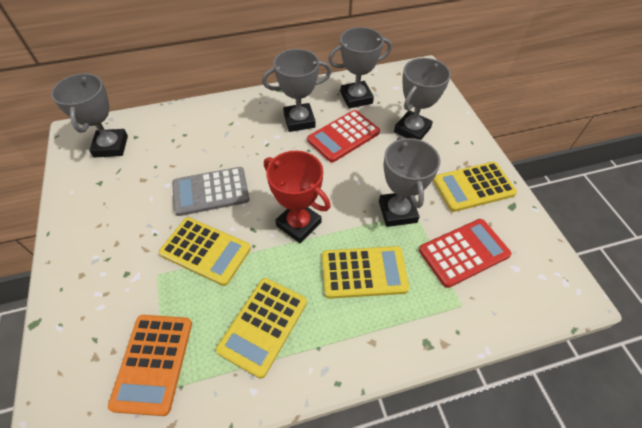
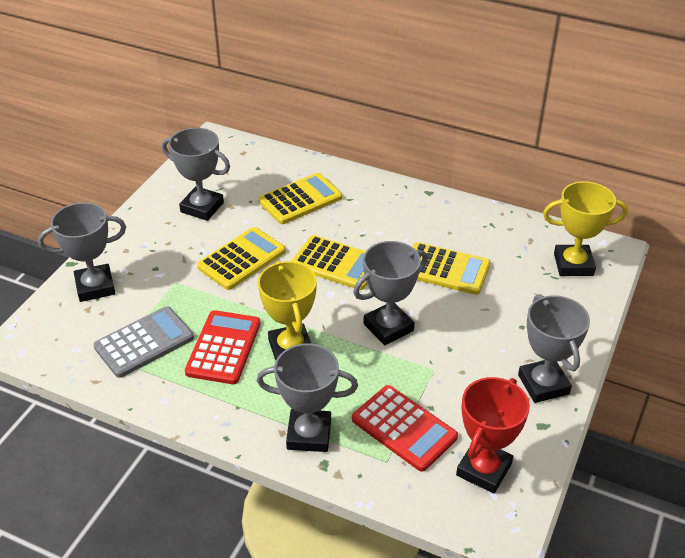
orange calculator: 1 -> 0
yellow trophy: 0 -> 2

